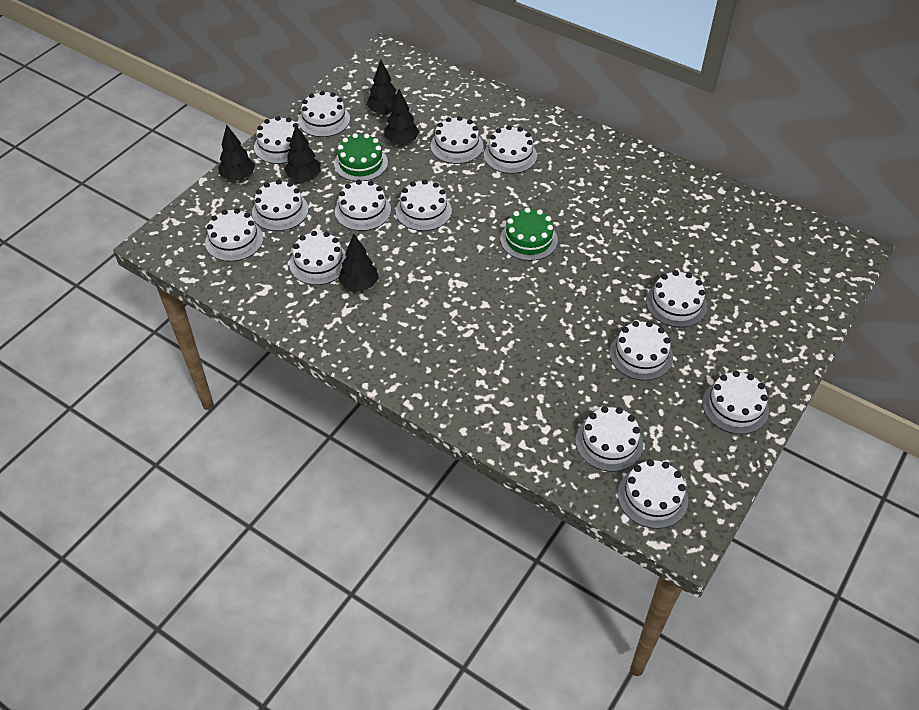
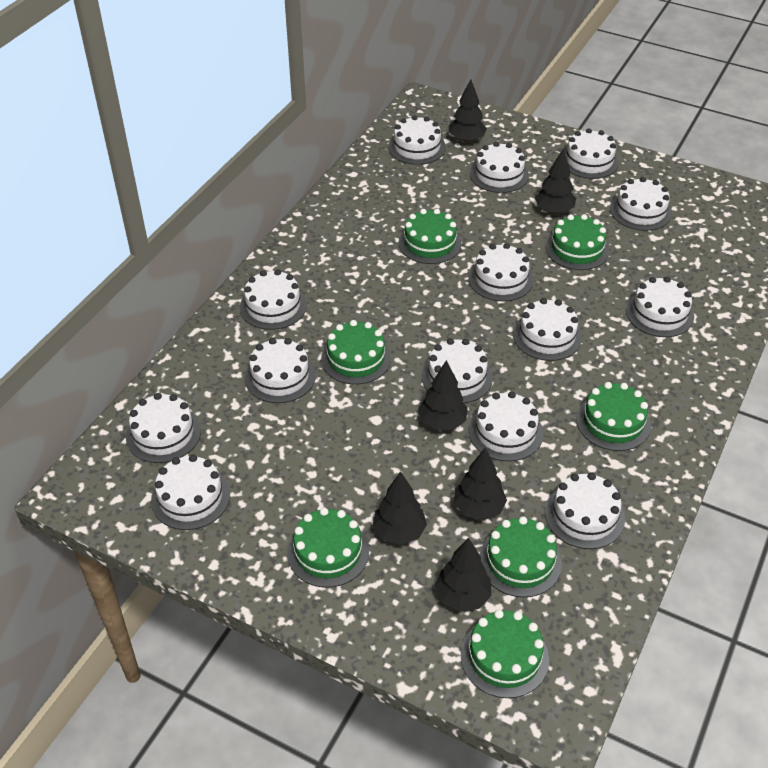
black tree: 5 -> 6
green cake: 2 -> 7

